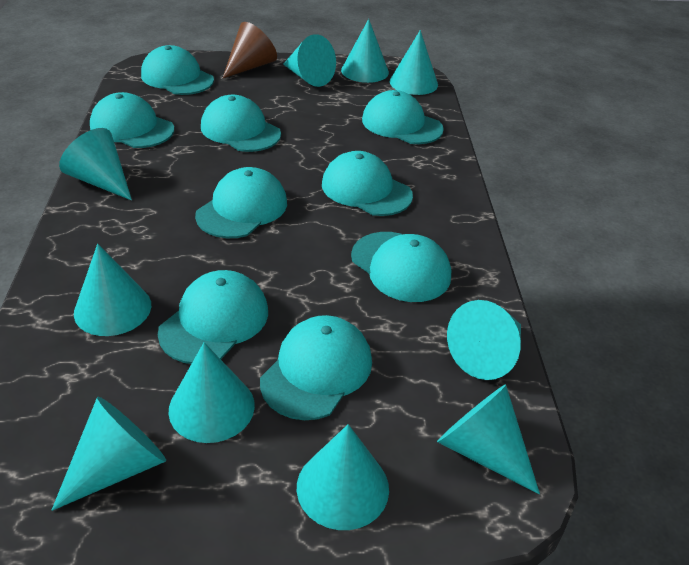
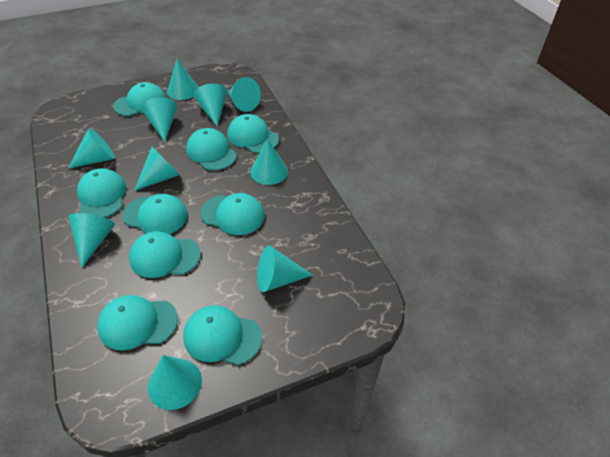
brown cone: 1 -> 0

